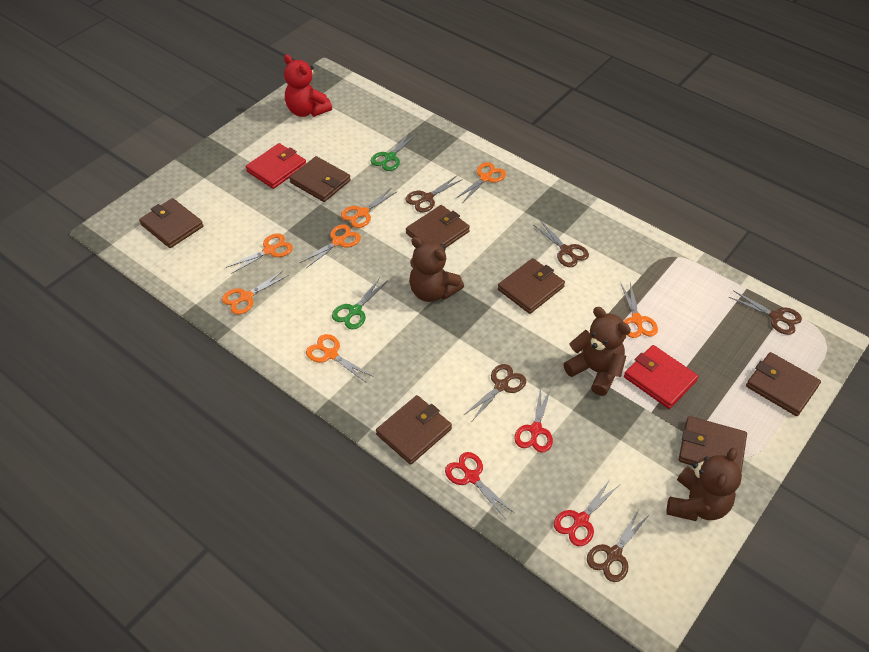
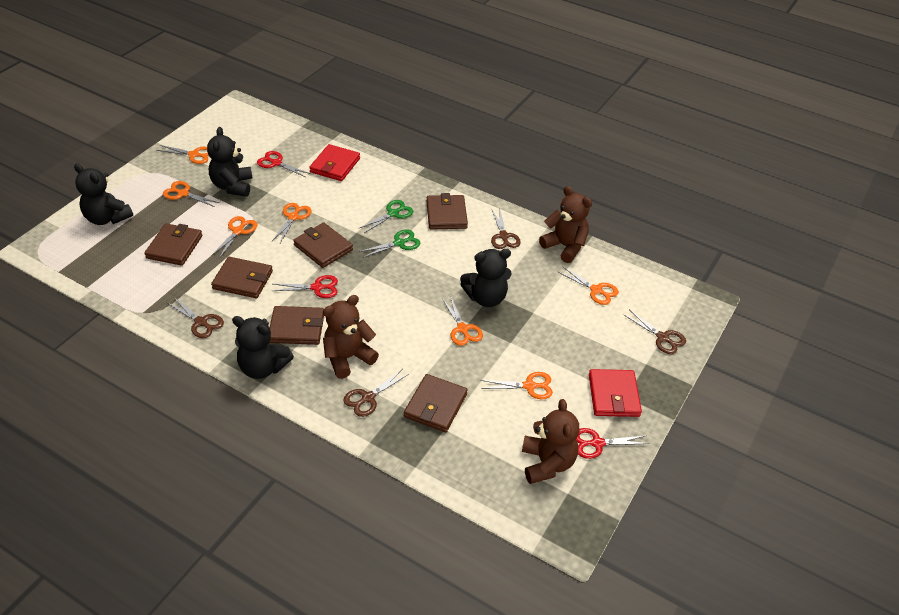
black teddy bear: 0 -> 4
brown scissors: 5 -> 4
brown wallet: 7 -> 6
red teddy bear: 1 -> 0

